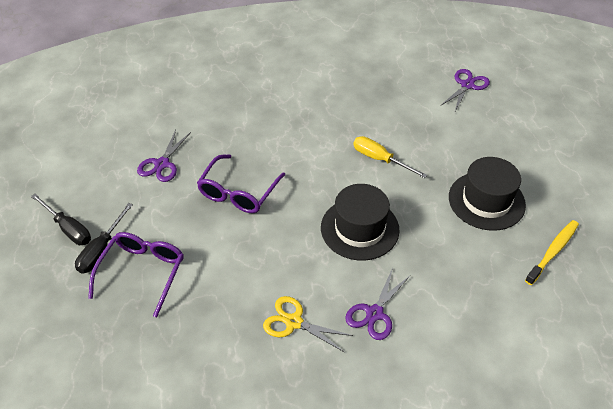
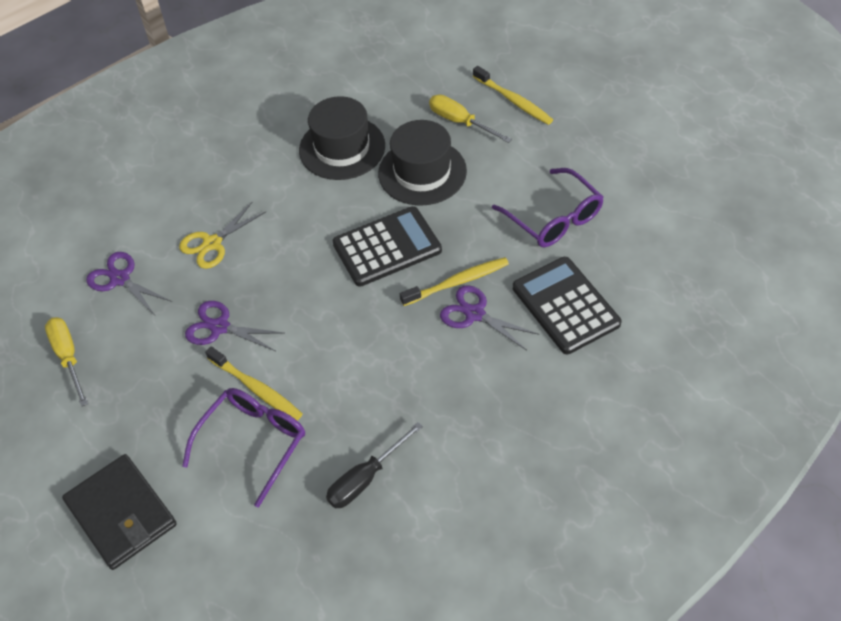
black calculator: 0 -> 2
black screwdriver: 2 -> 1
black wallet: 0 -> 1
yellow screwdriver: 1 -> 2
yellow toothbrush: 1 -> 3

